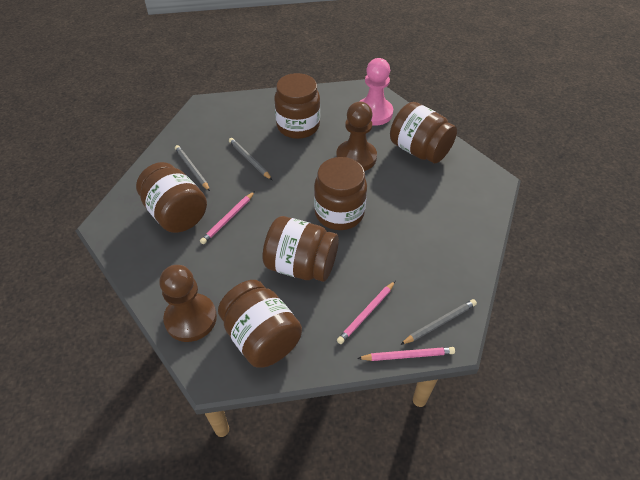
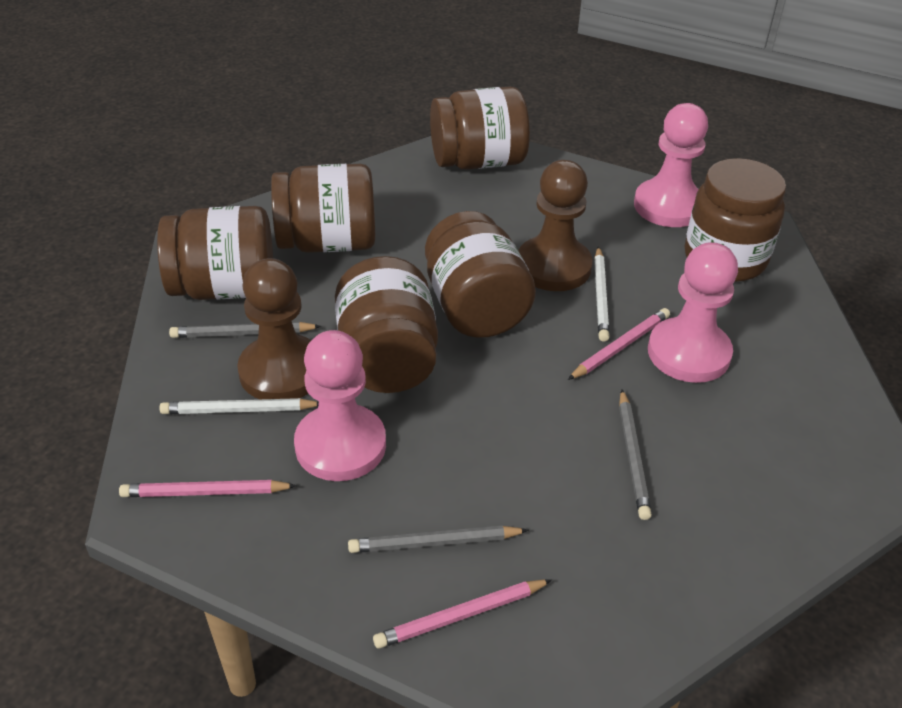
pink pawn: 1 -> 3
white pencil: 0 -> 2

